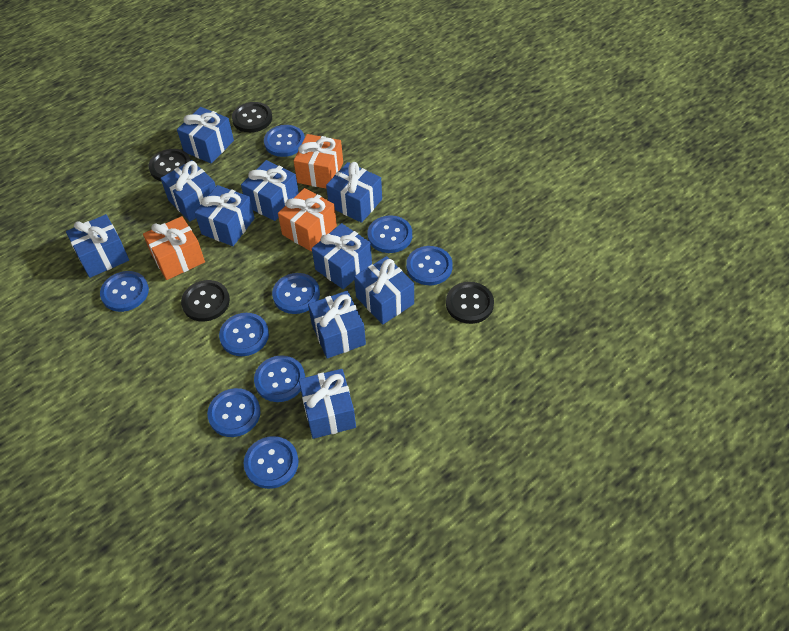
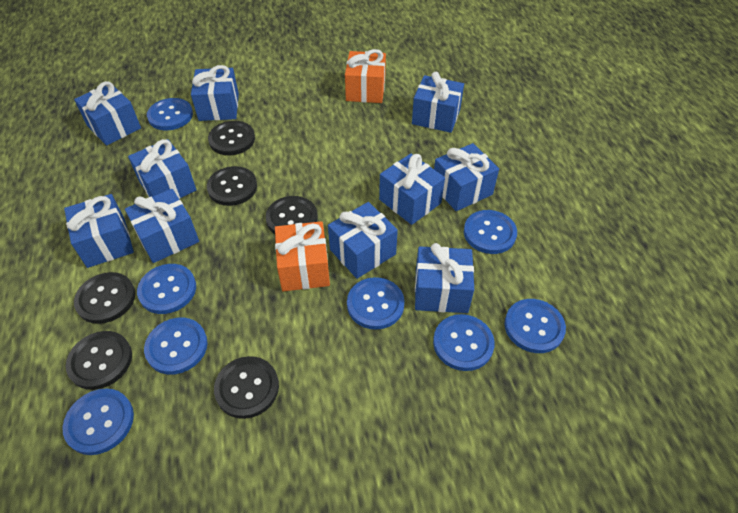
black button: 4 -> 6
blue button: 9 -> 8
orange gift: 3 -> 2

